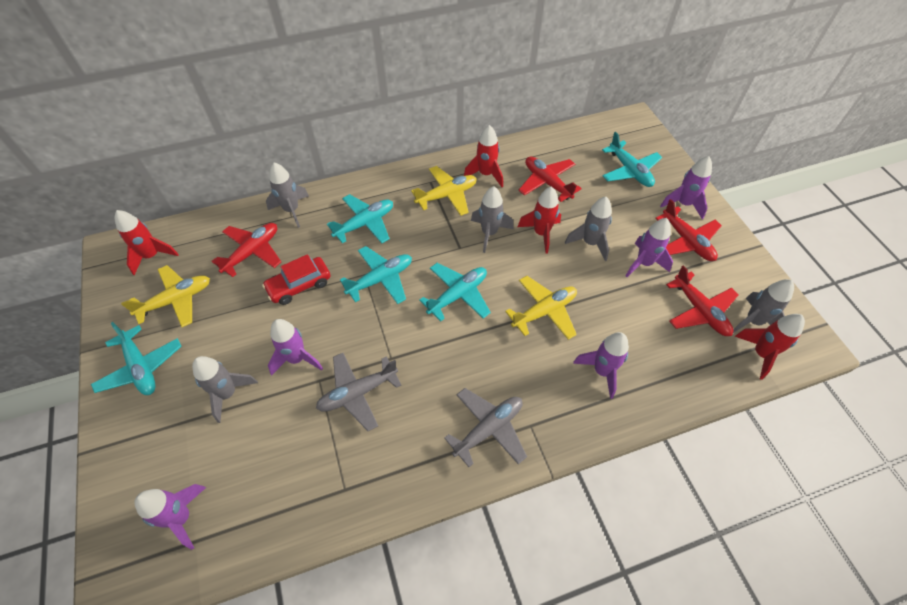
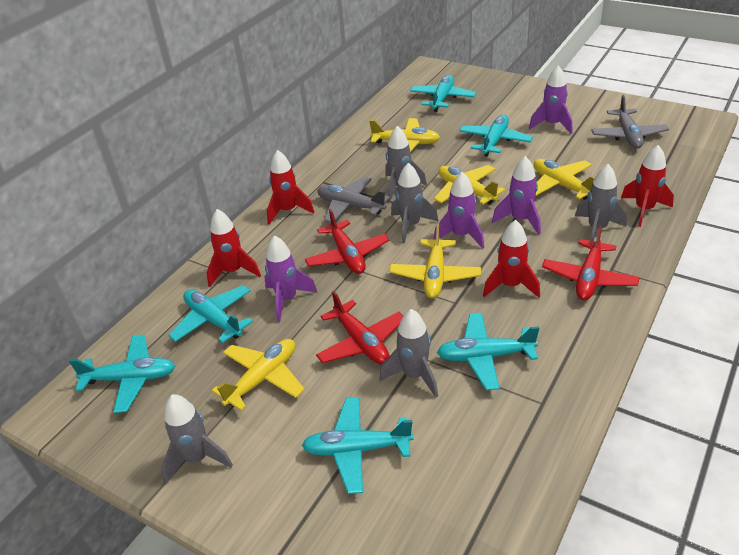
purple rocket: 5 -> 4
red car: 1 -> 0
red plane: 4 -> 3
turquoise plane: 5 -> 6
yellow plane: 3 -> 5

